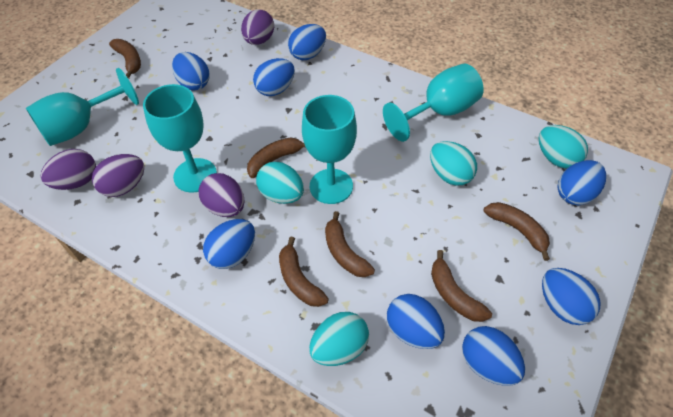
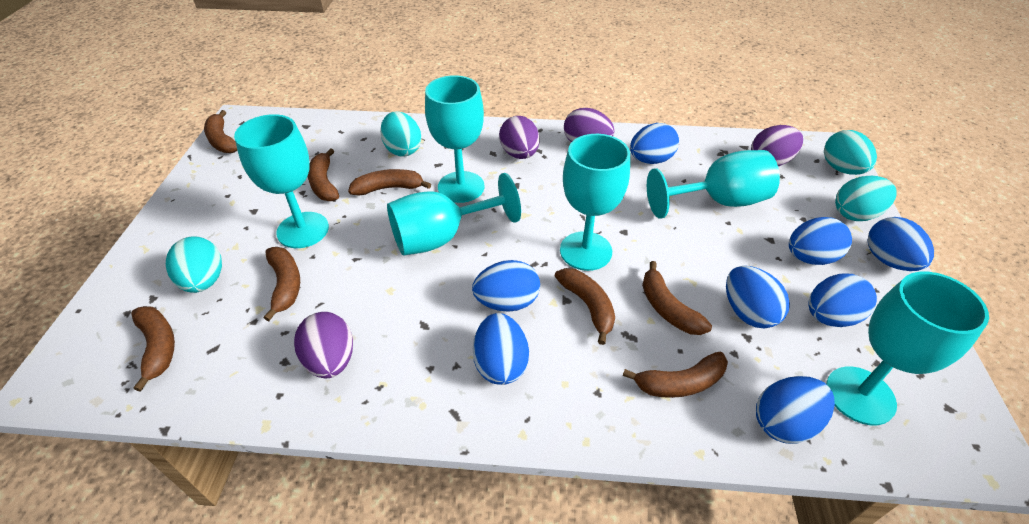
brown banana: 6 -> 8
turquoise goblet: 4 -> 6

